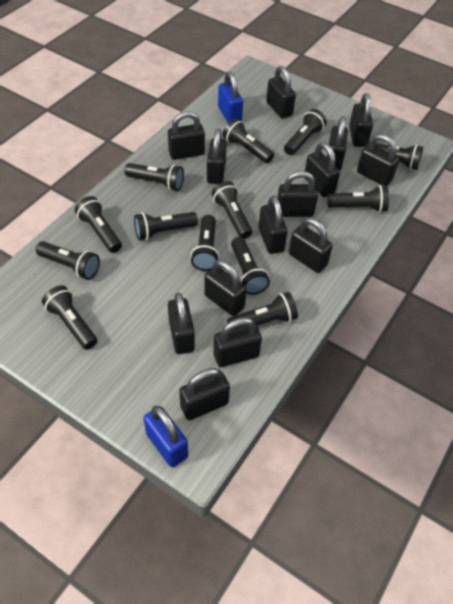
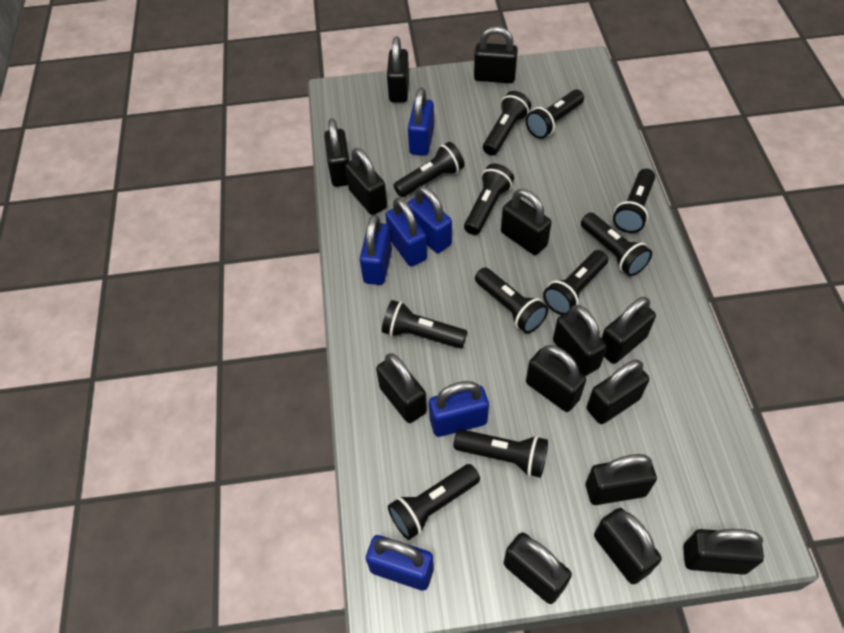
black flashlight: 13 -> 11
blue padlock: 2 -> 6

